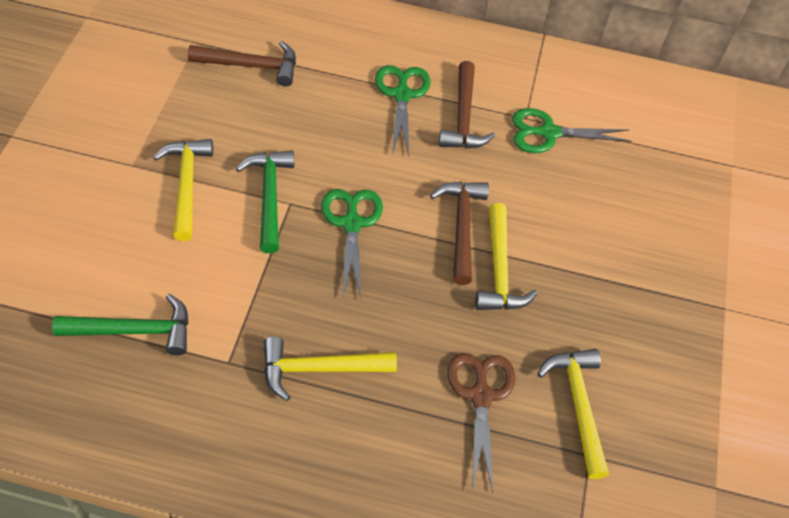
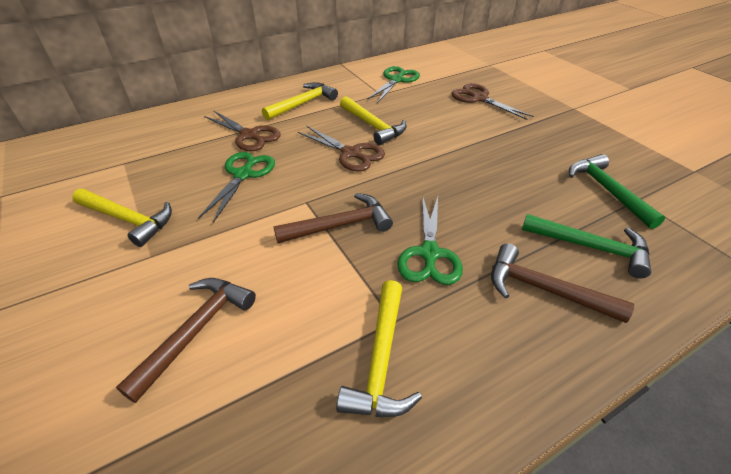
brown scissors: 1 -> 3

